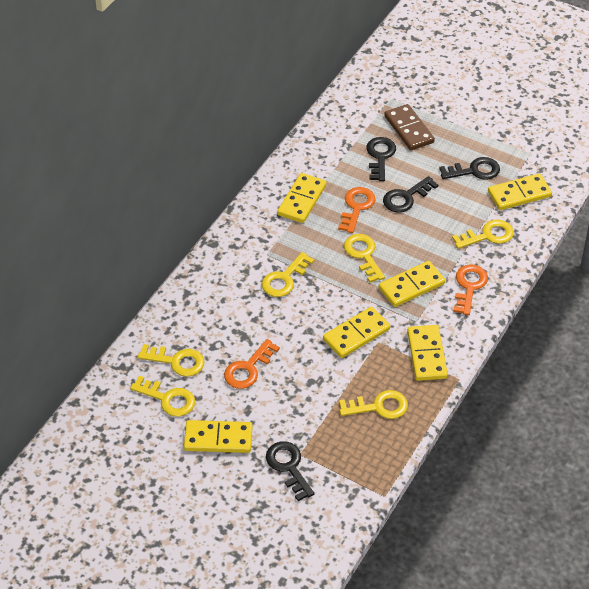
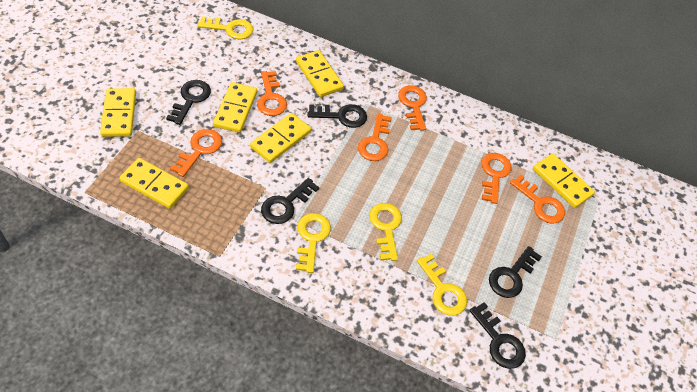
black key: 4 -> 5
brown domino: 1 -> 0
orange key: 3 -> 6
yellow key: 6 -> 4

